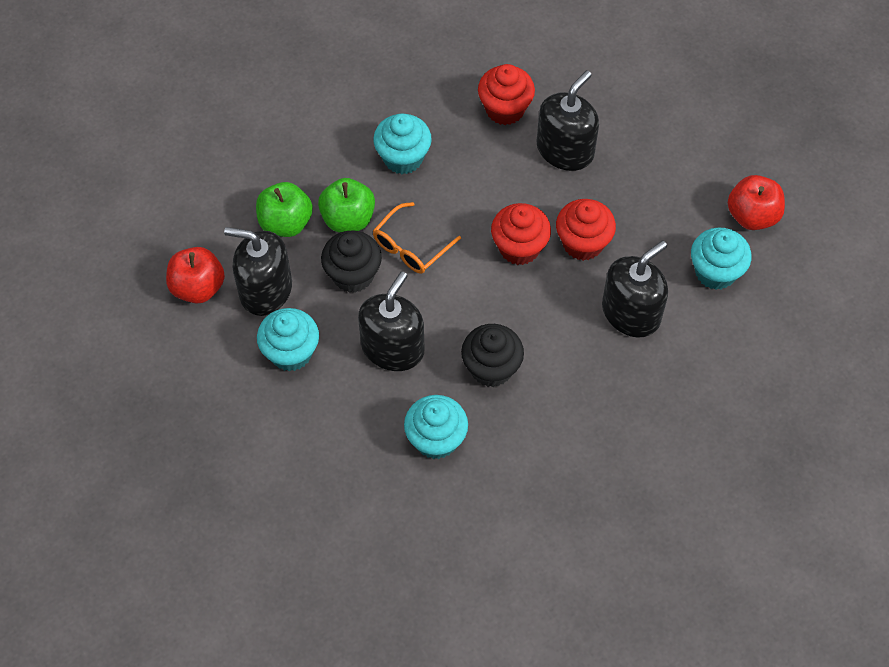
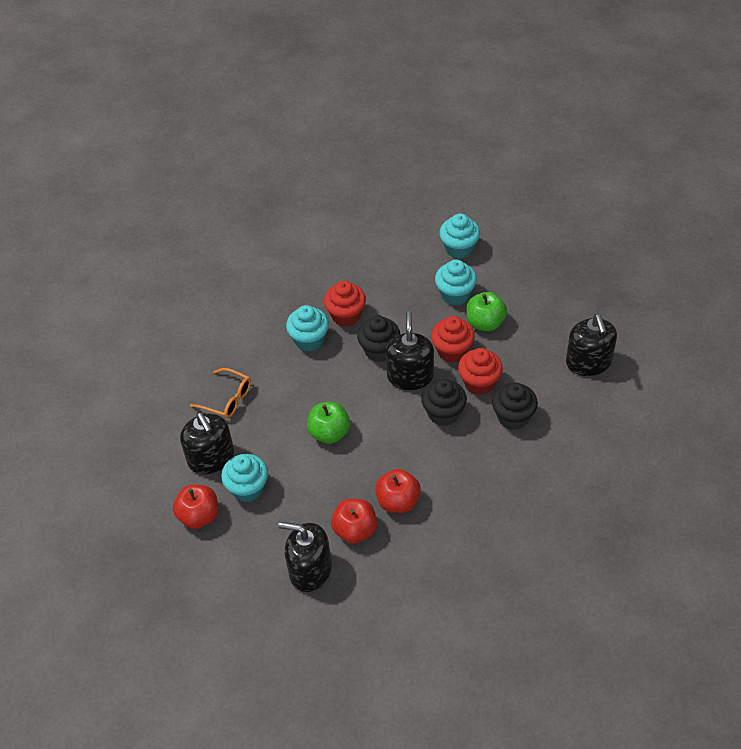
black cupcake: 2 -> 3
red apple: 2 -> 3

